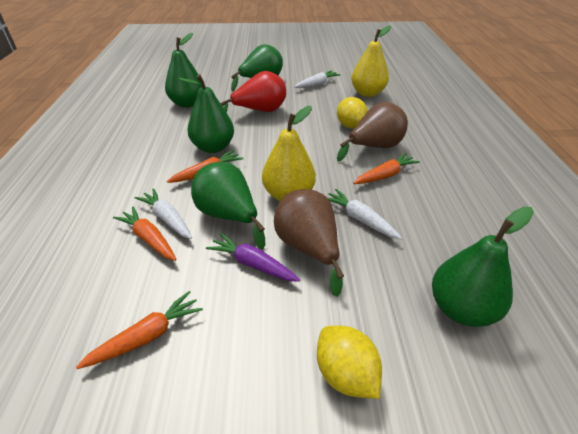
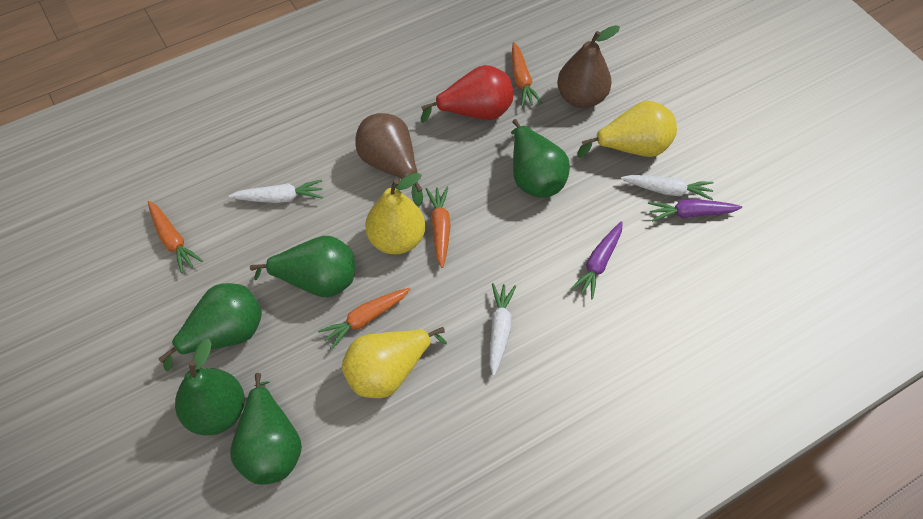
purple carrot: 1 -> 2
yellow lemon: 2 -> 0
yellow pear: 2 -> 3

